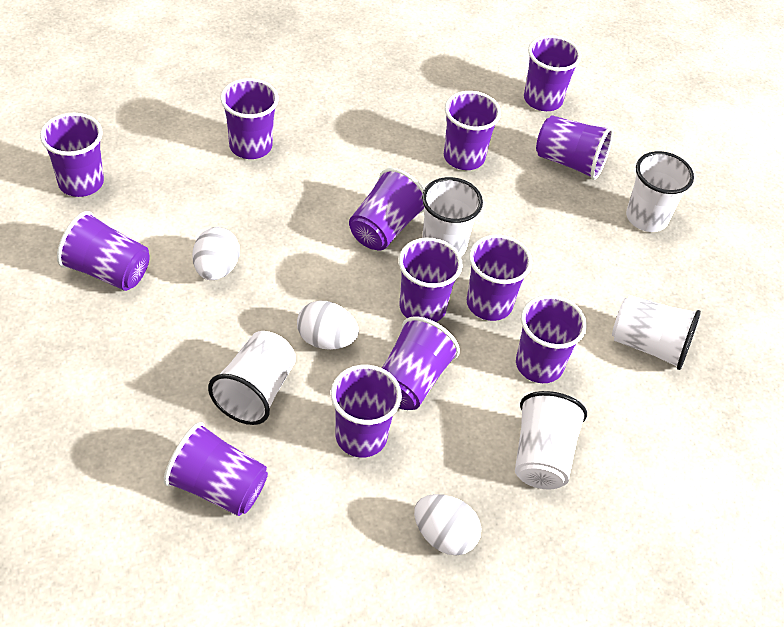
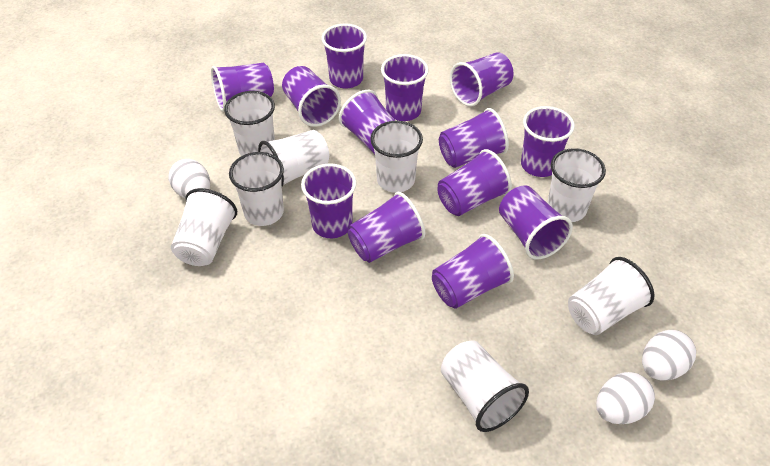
white cup: 5 -> 8

